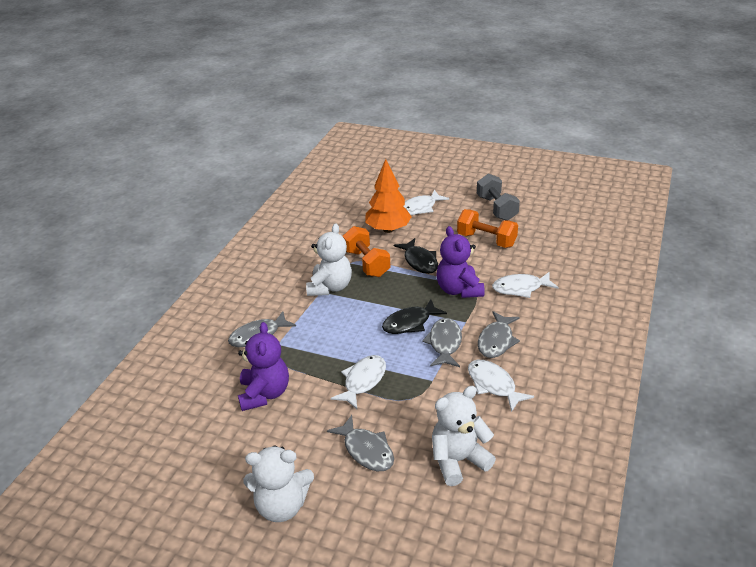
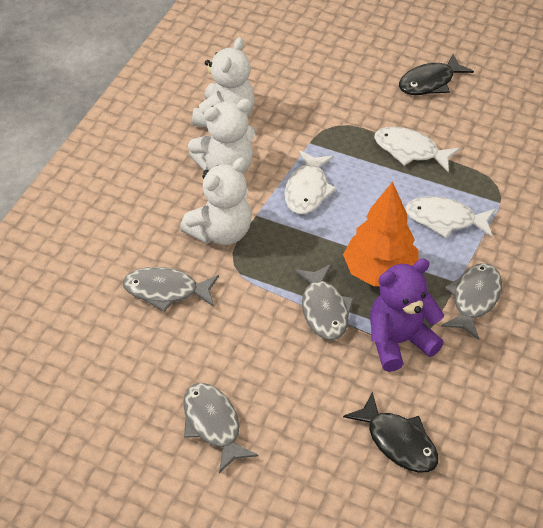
grey dumbbell: 1 -> 0
orange dumbbell: 2 -> 0
purple teddy bear: 2 -> 1
white fish: 4 -> 3

